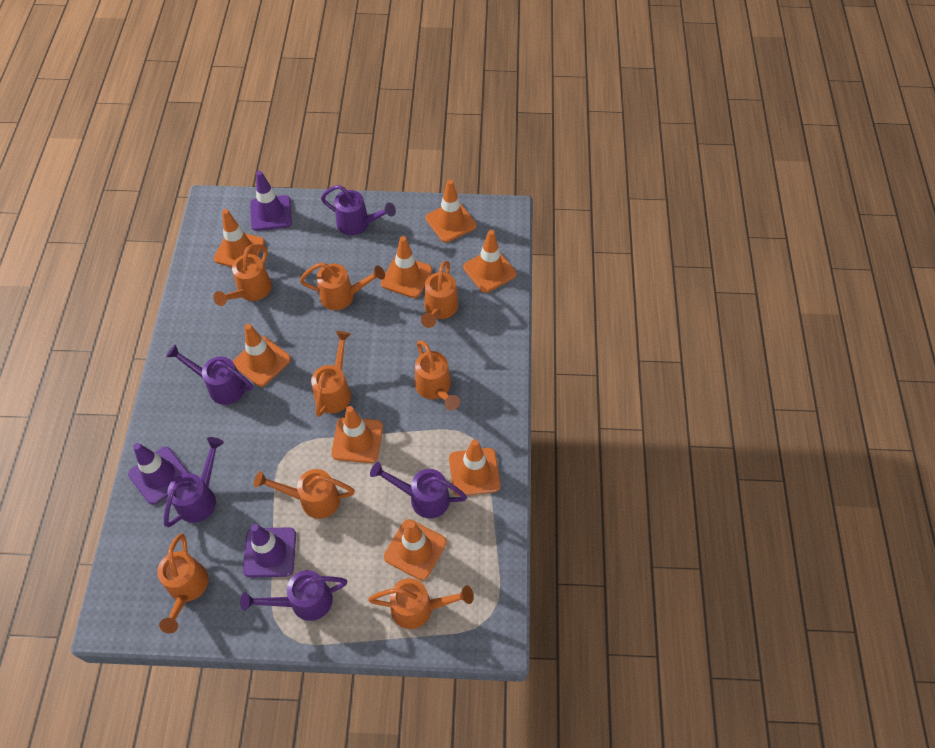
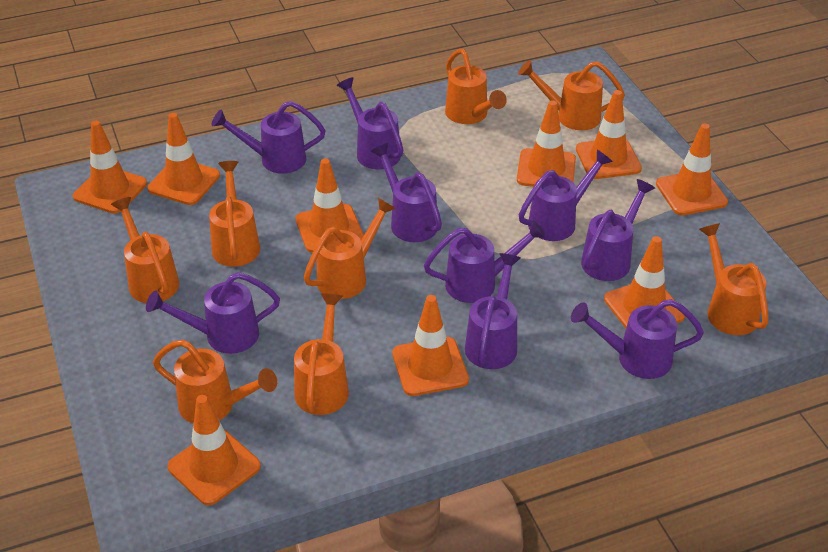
orange traffic cone: 8 -> 9
purple traffic cone: 3 -> 0
purple watering can: 5 -> 9

